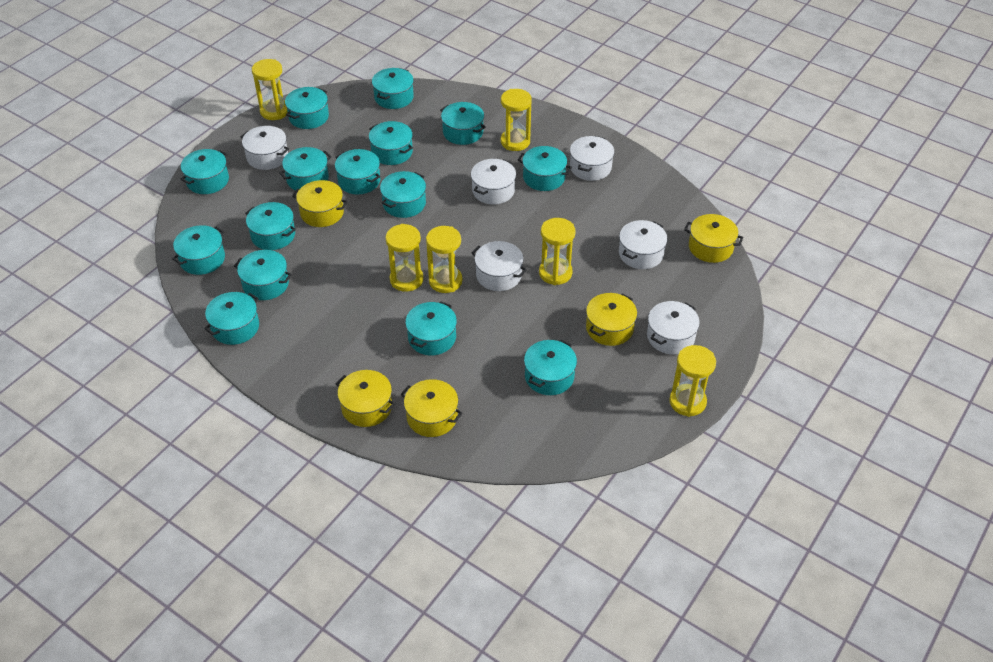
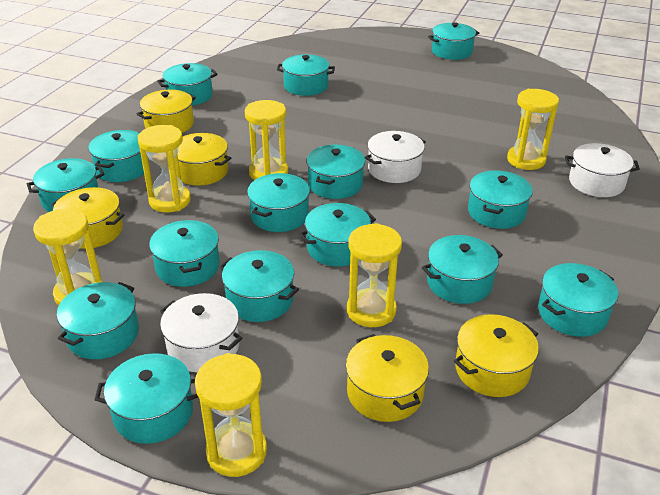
white pot: 6 -> 3

